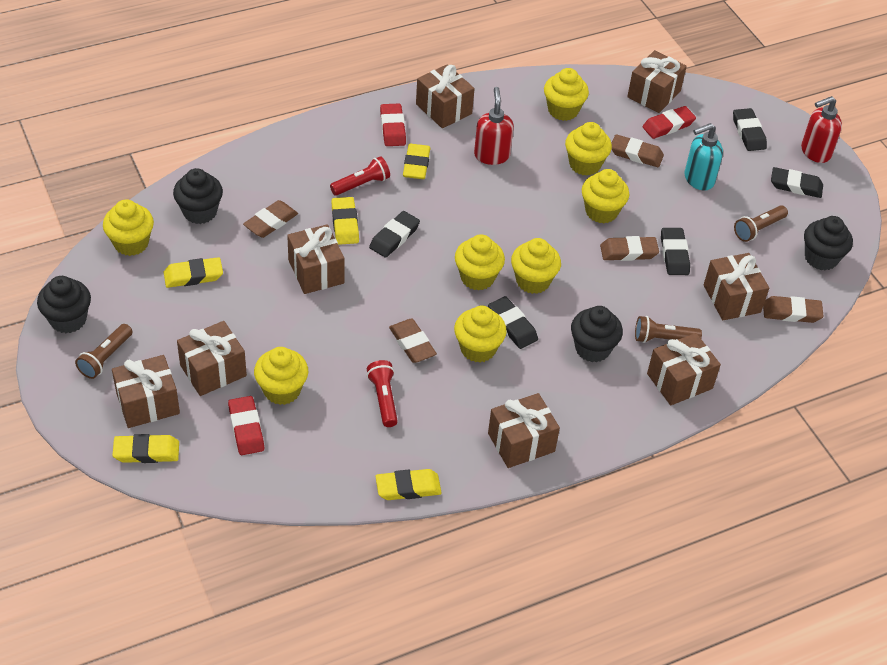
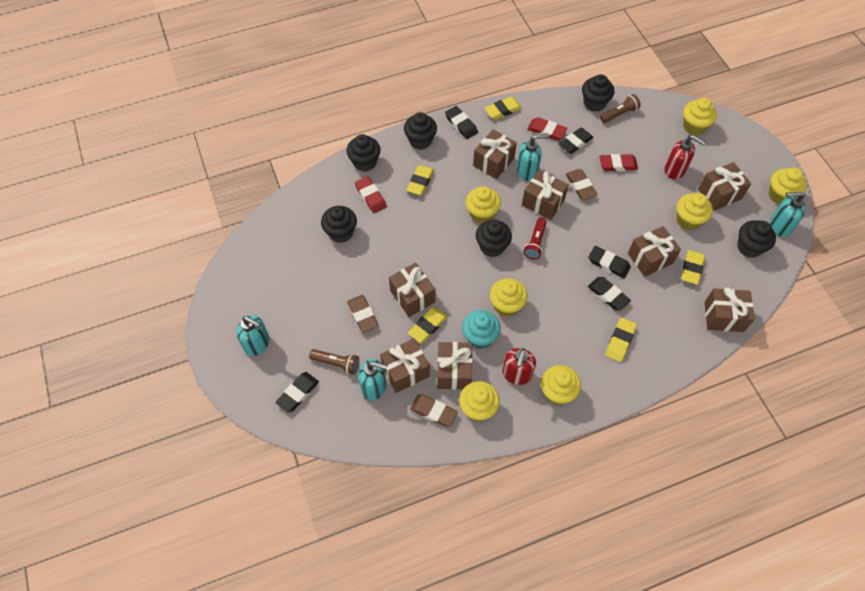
black cupcake: 4 -> 6
brown eraser: 5 -> 3
brown flashlight: 3 -> 2
red flashlight: 2 -> 1
turquoise cupcake: 0 -> 1
turquoise soap dispenser: 1 -> 4
yellow cupcake: 8 -> 7

